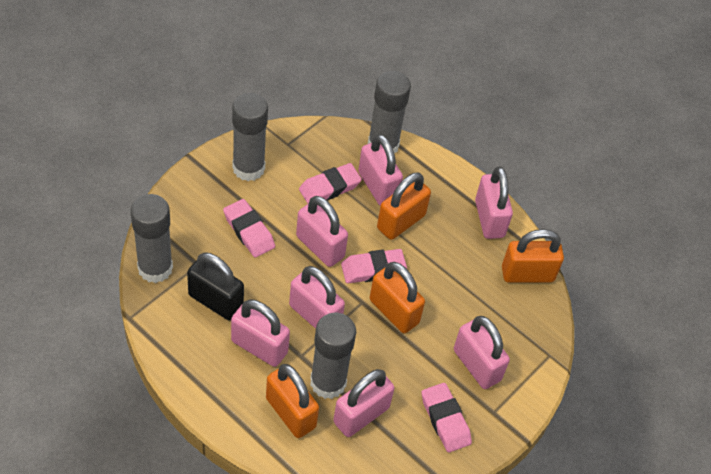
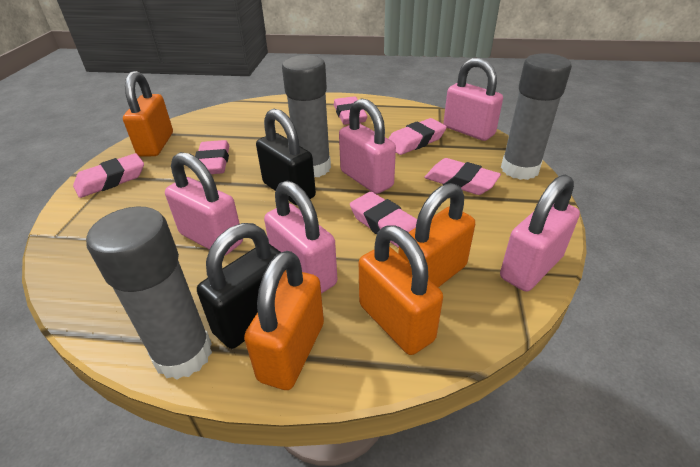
black padlock: 1 -> 2
grey glue stick: 4 -> 3
pink eraser: 4 -> 6
pink padlock: 7 -> 5

